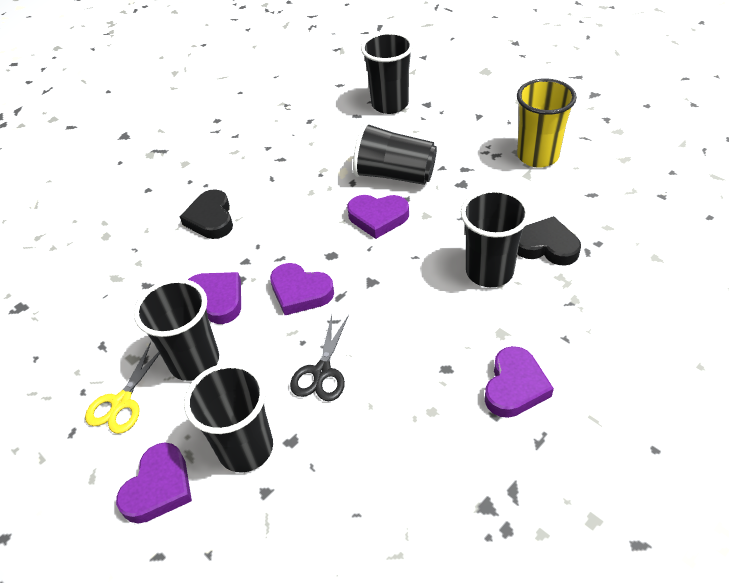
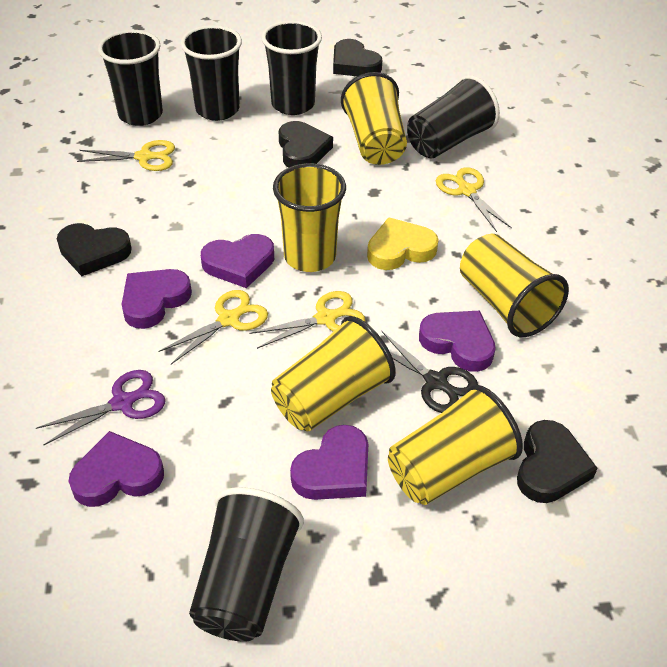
black heart: 2 -> 4
purple scissors: 0 -> 1
yellow cup: 1 -> 5
yellow heart: 0 -> 1
yellow scissors: 1 -> 4

